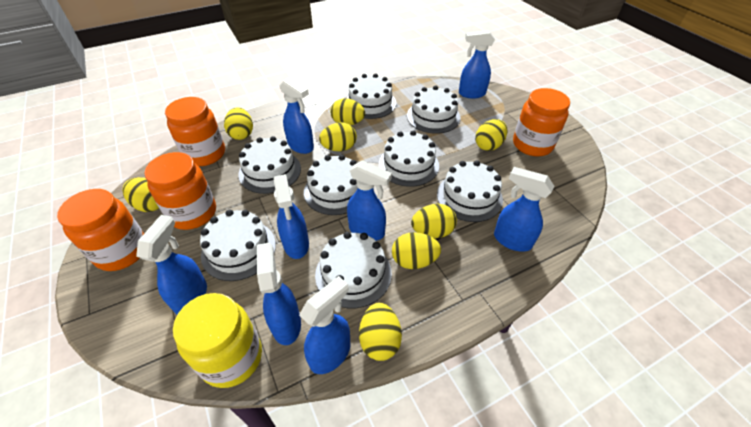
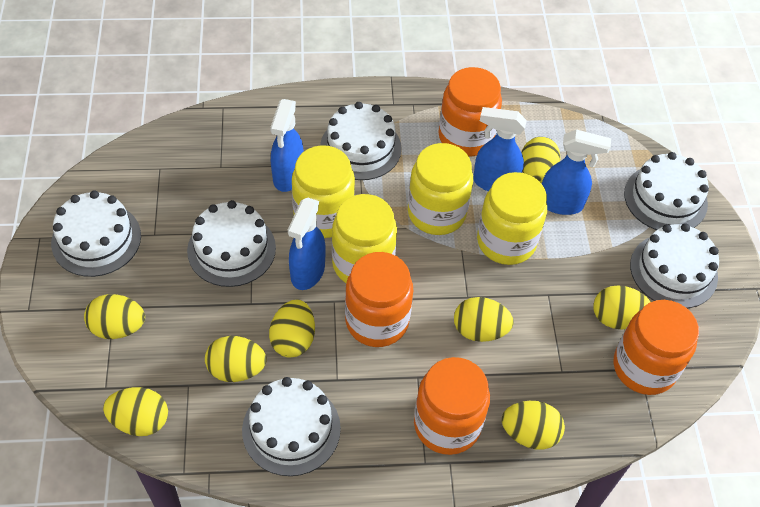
blue spray bottle: 8 -> 4
white cake: 8 -> 6
yellow jar: 1 -> 4

